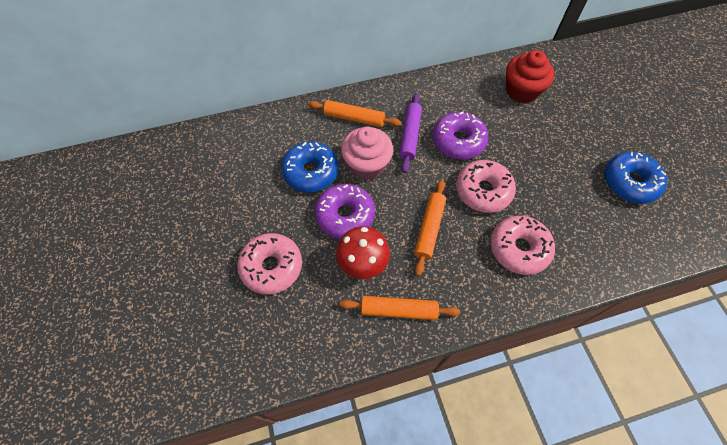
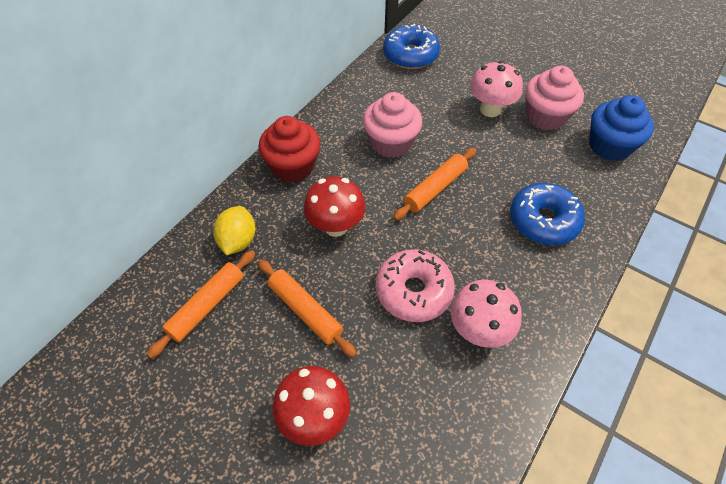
blue cupcake: 0 -> 1
pink cupcake: 1 -> 2
pink donut: 3 -> 1
pink mushroom: 0 -> 2
purple donut: 2 -> 0
purple rolling pin: 1 -> 0
red mushroom: 1 -> 2
yellow lemon: 0 -> 1

